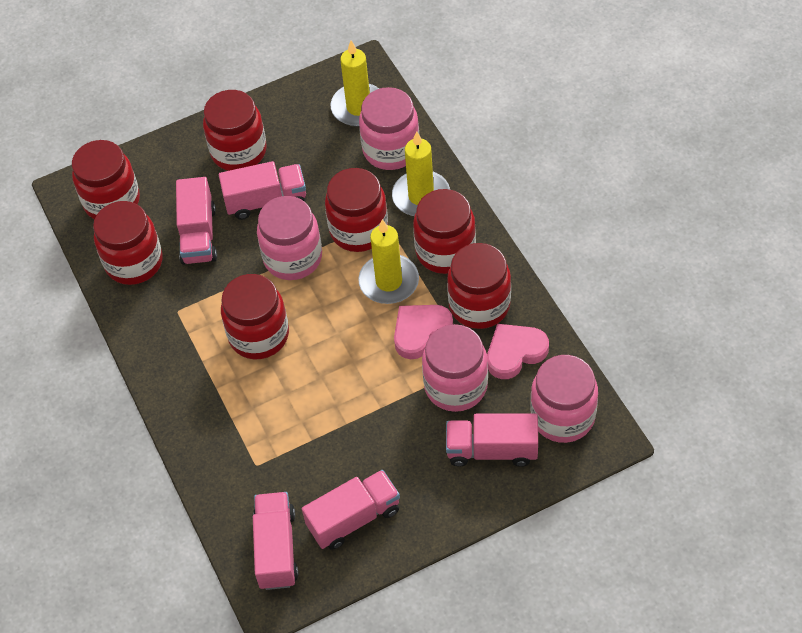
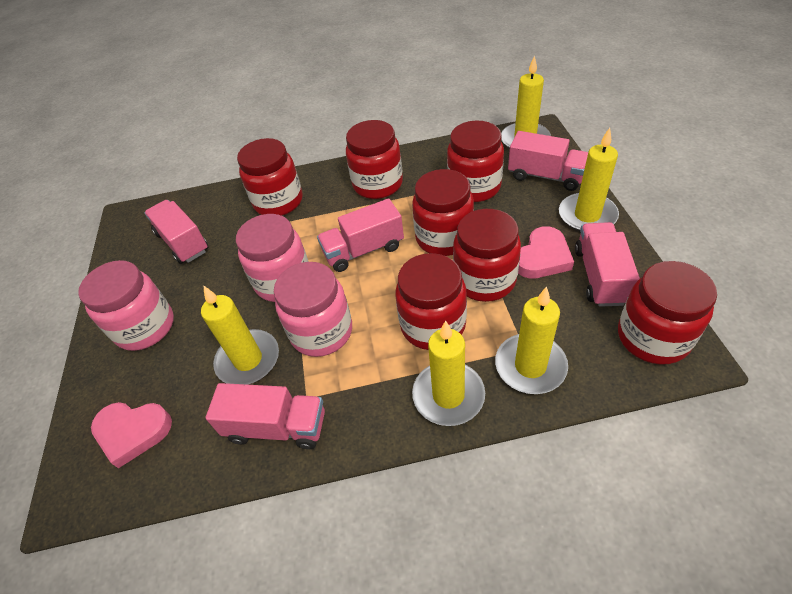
pink jar: 4 -> 3
yellow candle: 3 -> 5

